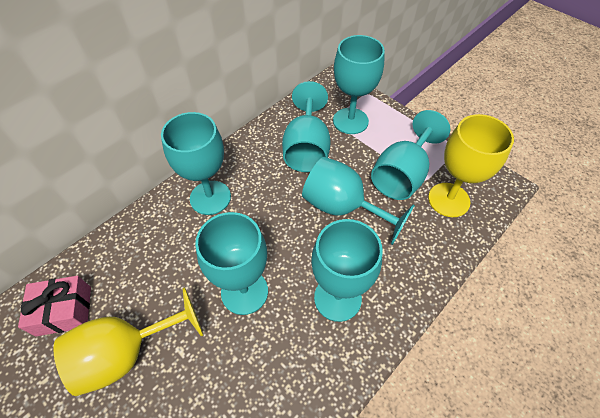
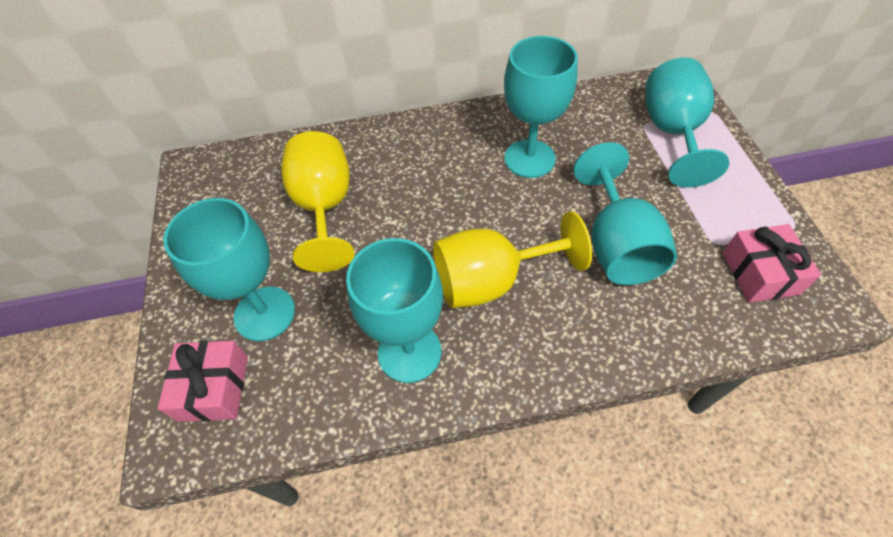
pink gift: 1 -> 2
turquoise goblet: 7 -> 5

